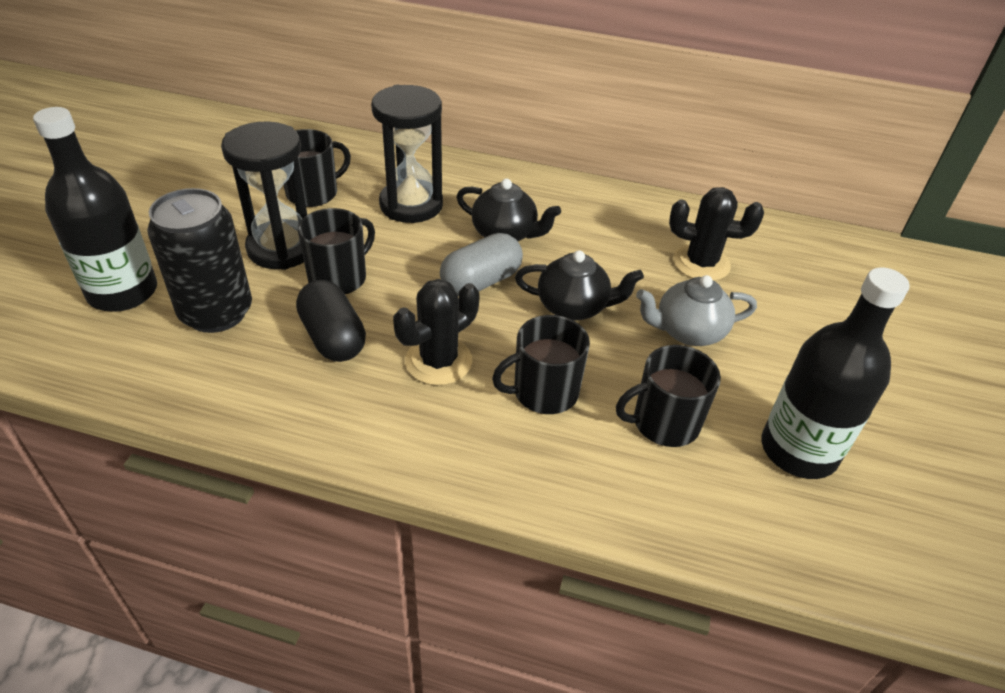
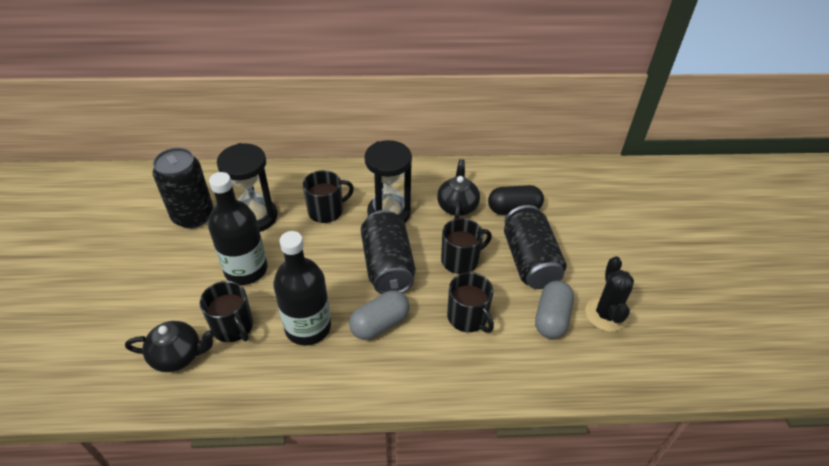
black cactus: 2 -> 1
black can: 1 -> 3
grey capsule: 1 -> 2
grey teapot: 1 -> 0

